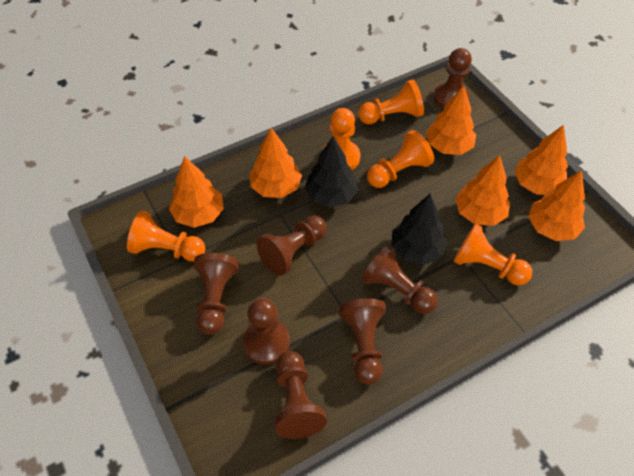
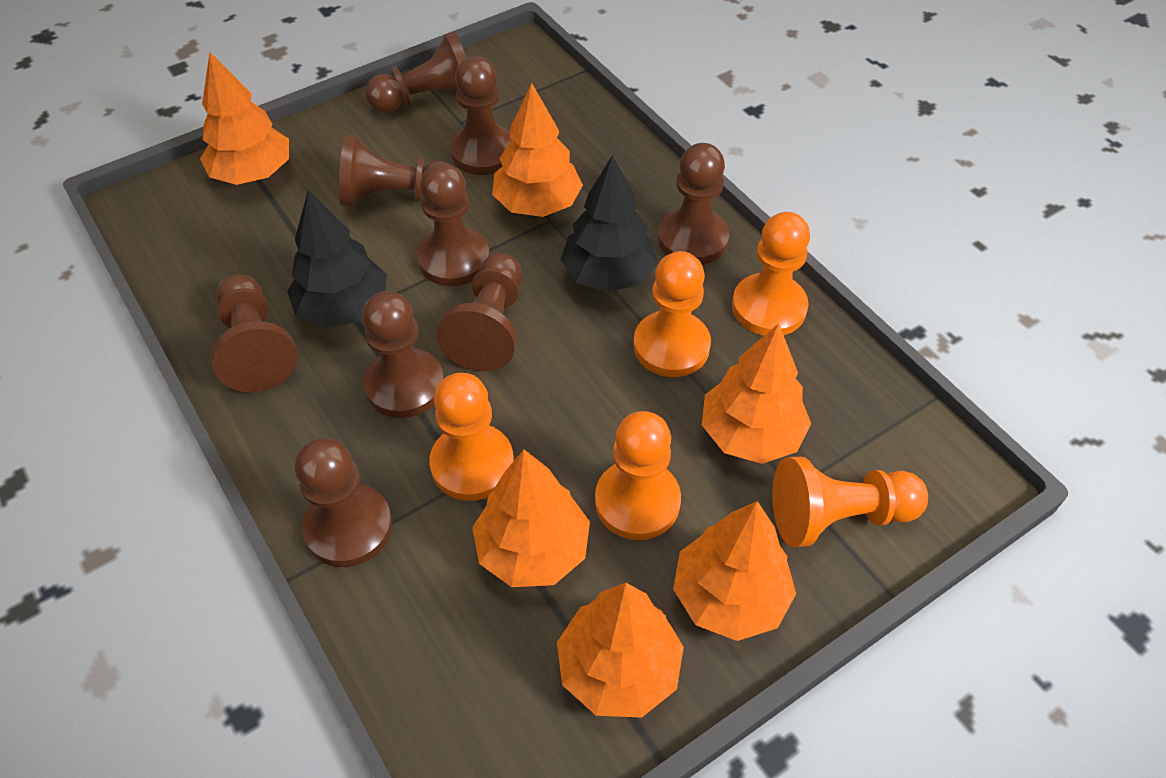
brown pawn: 7 -> 9

